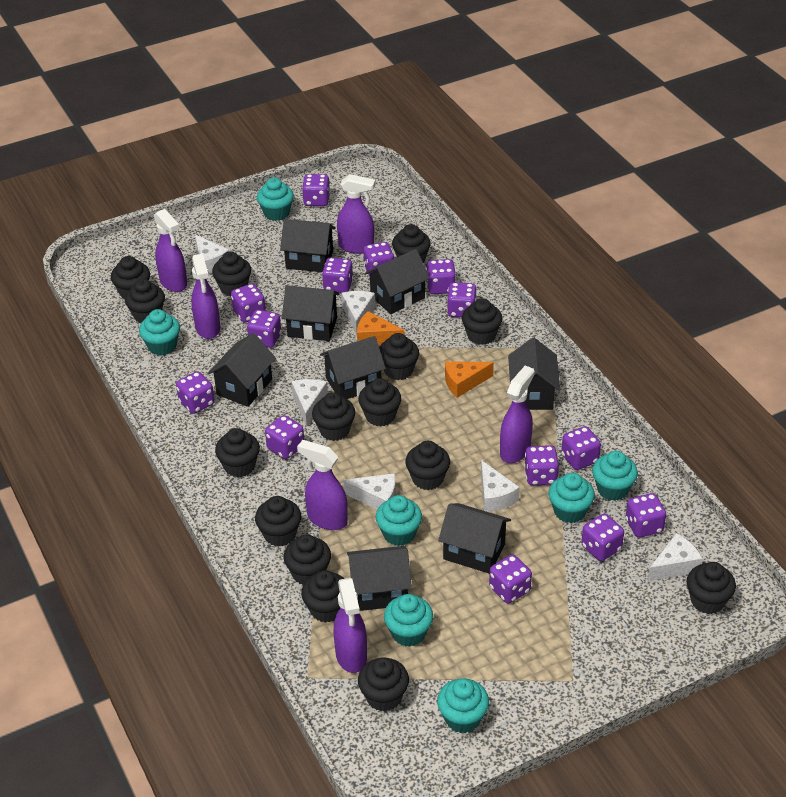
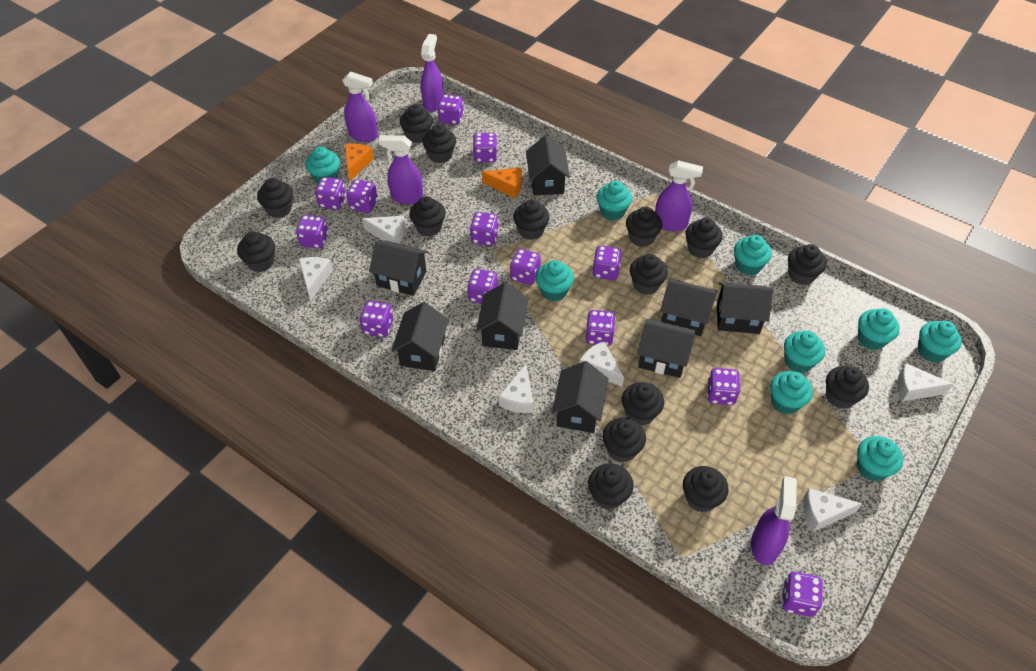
purple dice: 14 -> 13
purple spray bottle: 6 -> 5
turquoise cupcake: 7 -> 9

